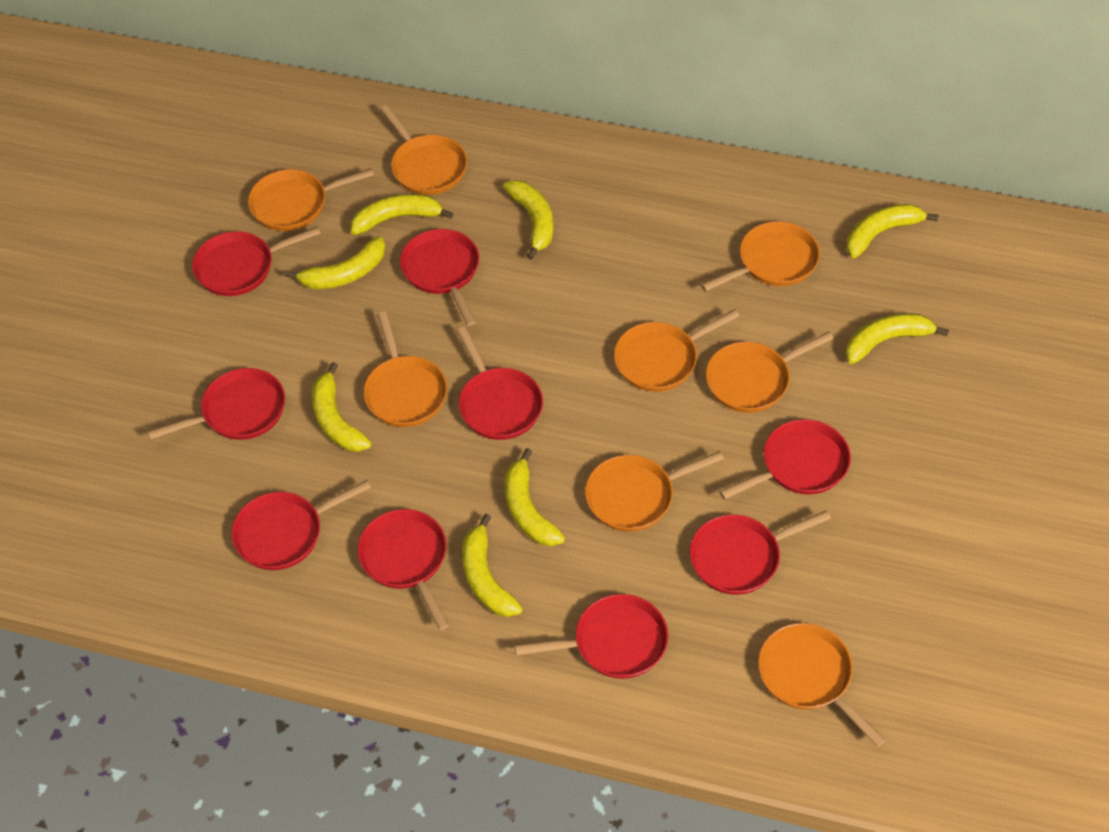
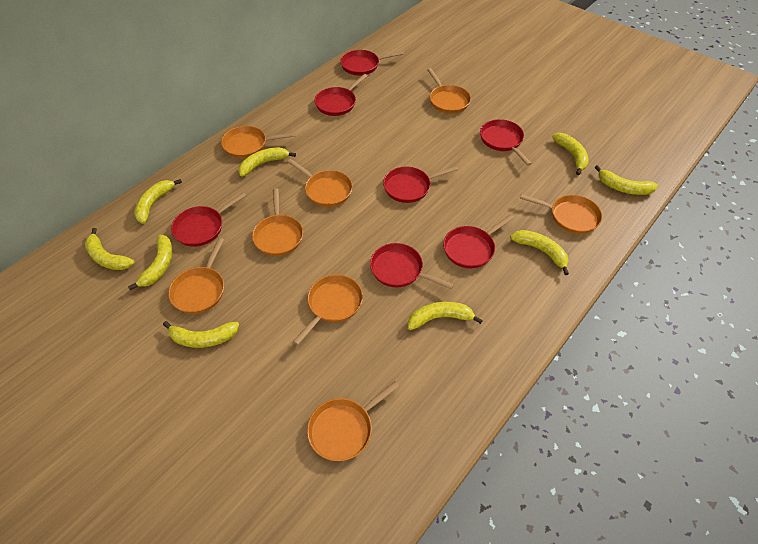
red pan: 9 -> 7
yellow banana: 8 -> 9

